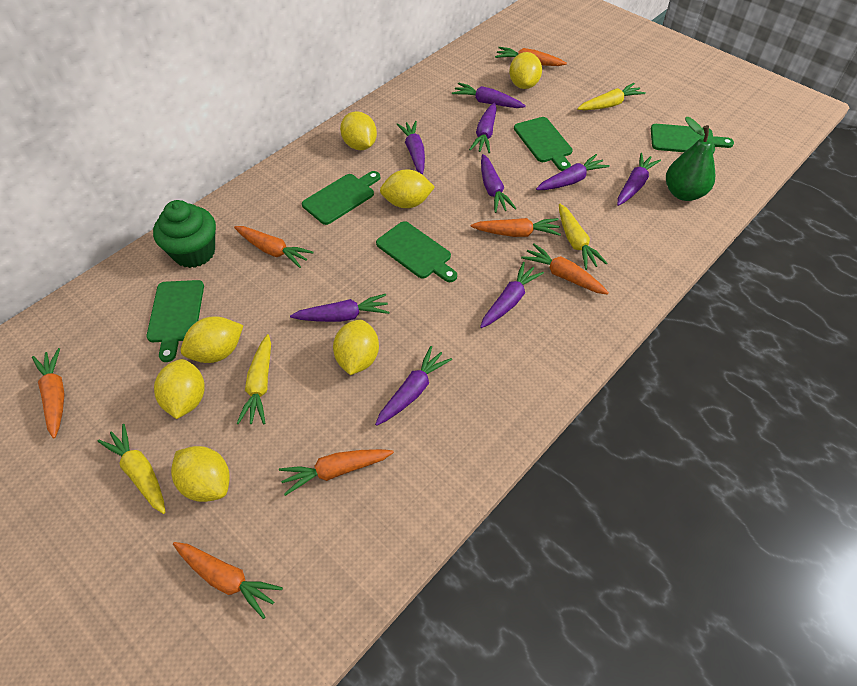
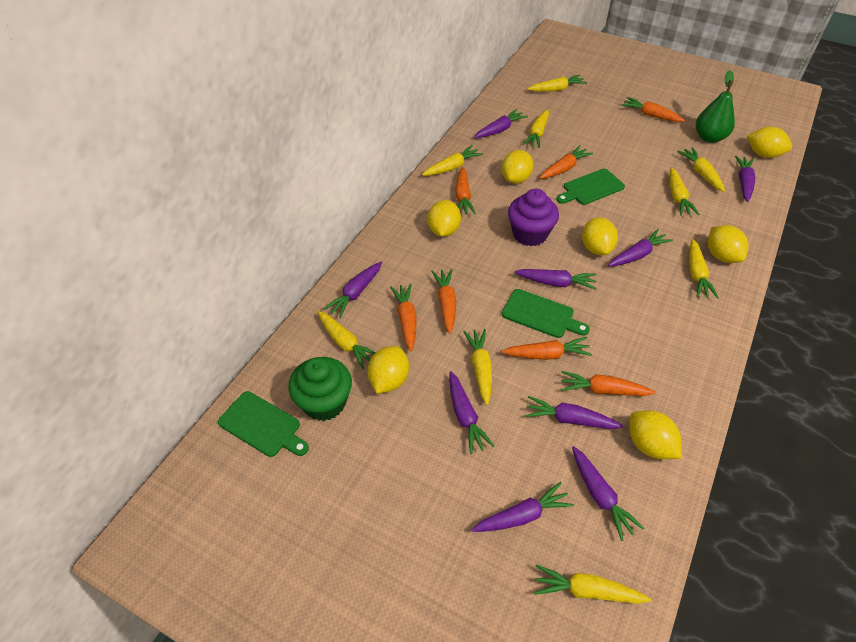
green cutting board: 5 -> 3
purple cupcake: 0 -> 1
yellow carrot: 4 -> 9

